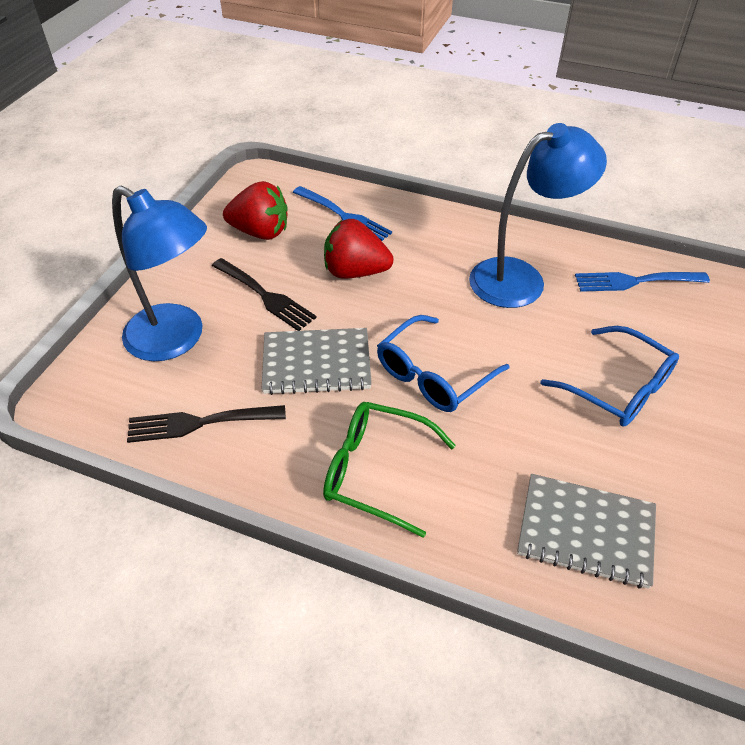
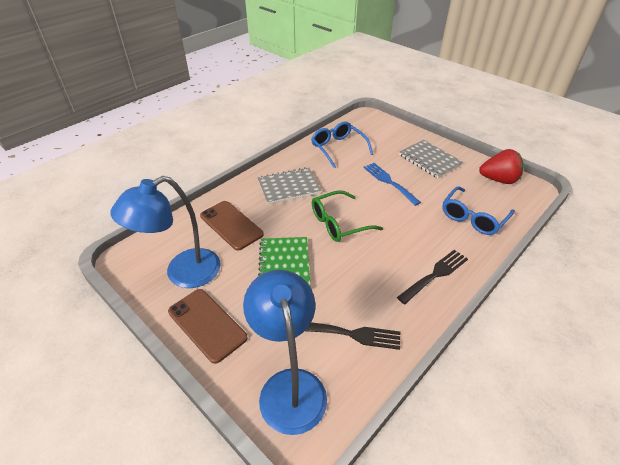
blue fork: 2 -> 1
brown phone: 0 -> 2
green notebook: 0 -> 1
red strawberry: 2 -> 1

